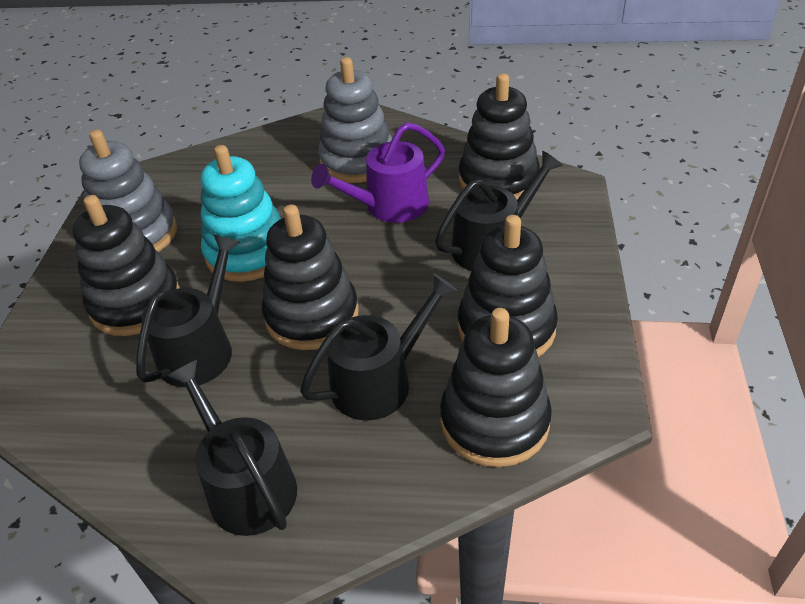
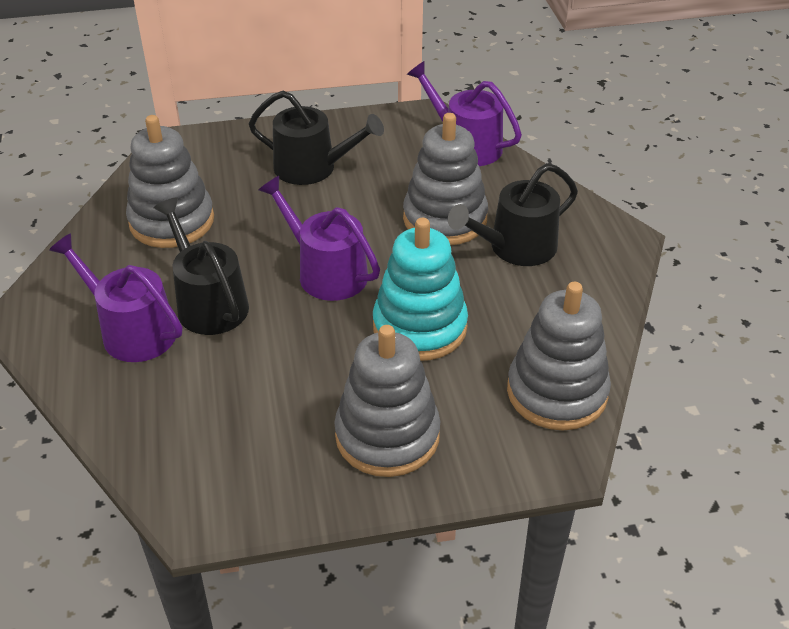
black stacking toy: 5 -> 0
black watering can: 4 -> 3
grey stacking toy: 2 -> 4
purple watering can: 1 -> 3

